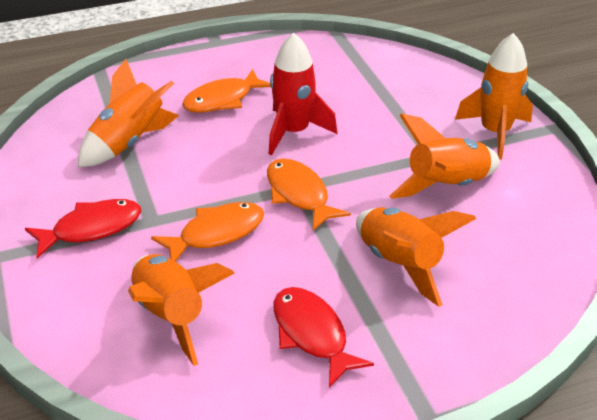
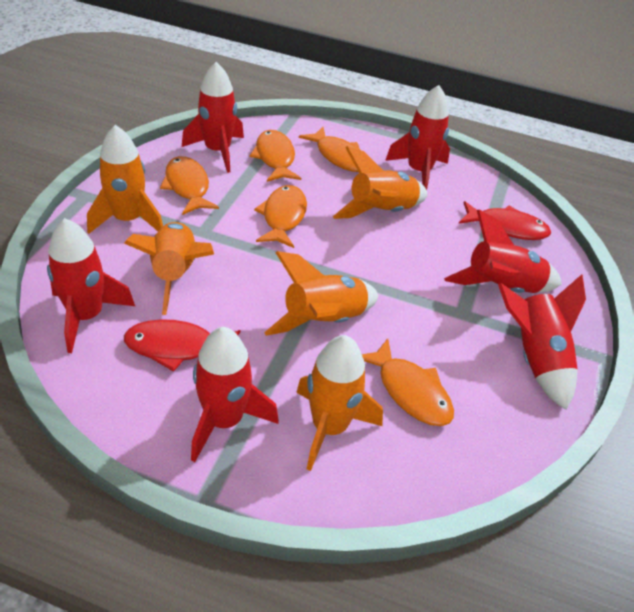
orange fish: 3 -> 5
red rocket: 1 -> 6

